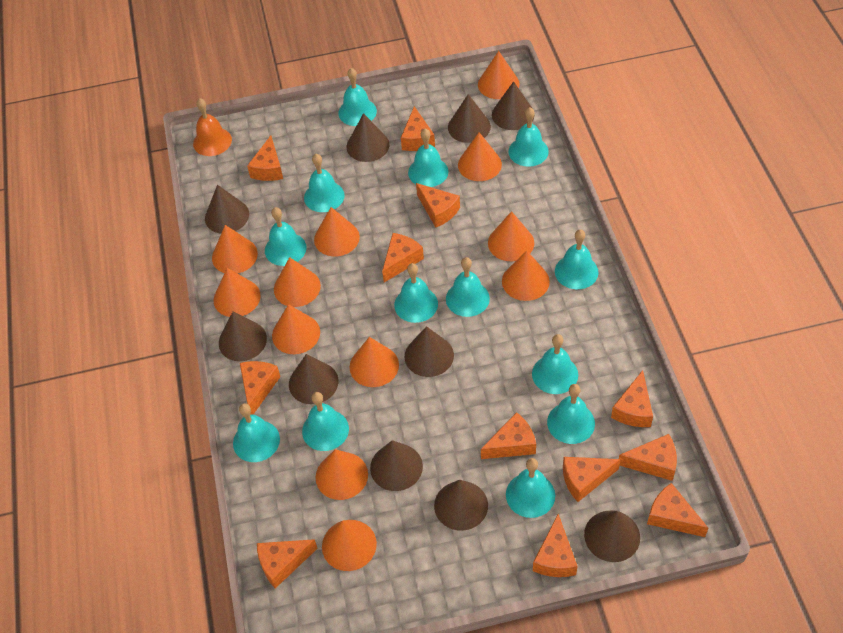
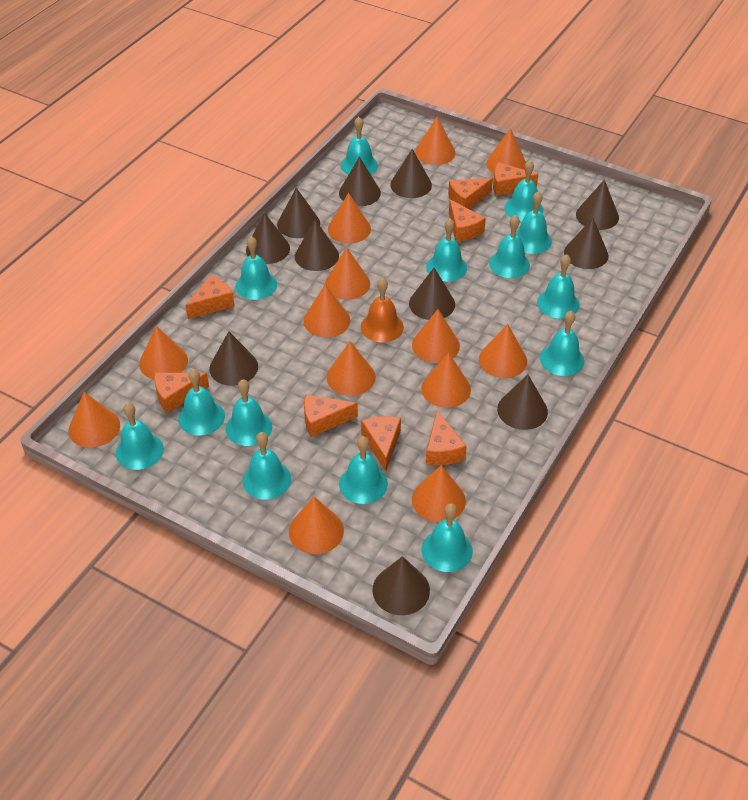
brown cone: 10 -> 11
orange cheese: 12 -> 8
orange cone: 12 -> 13
turquoise bell: 13 -> 14

